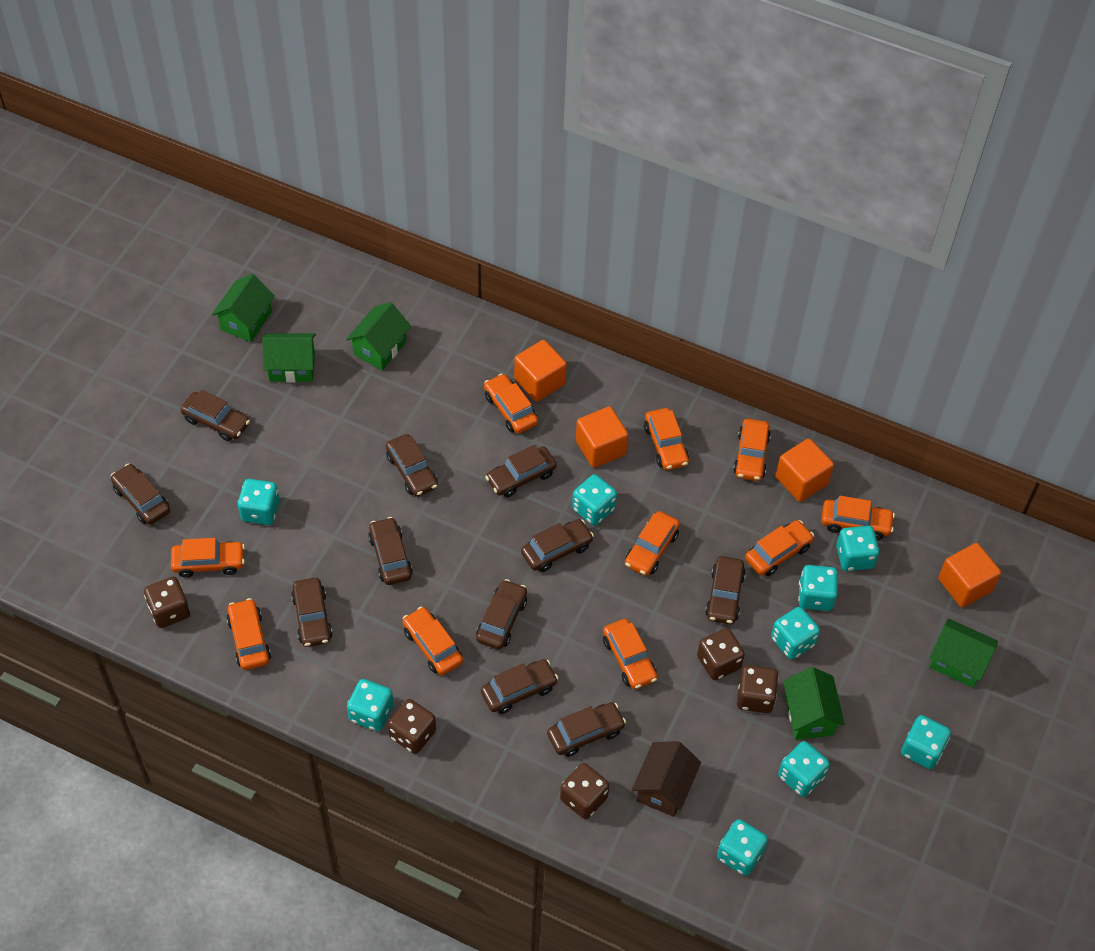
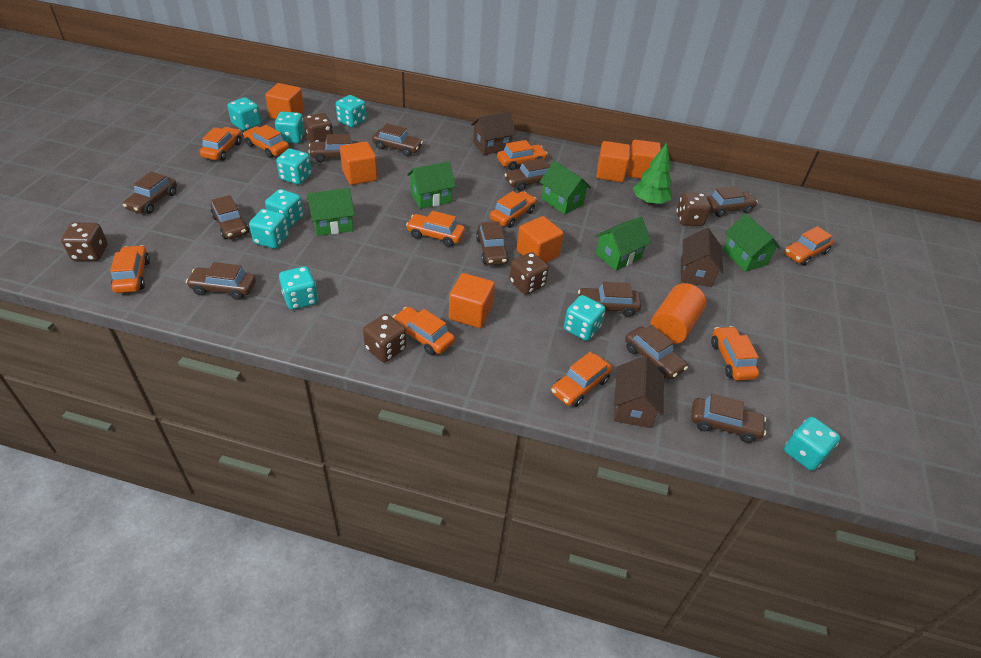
brown house: 1 -> 3
green tree: 0 -> 1
orange cube: 4 -> 6
orange cylinder: 0 -> 1

